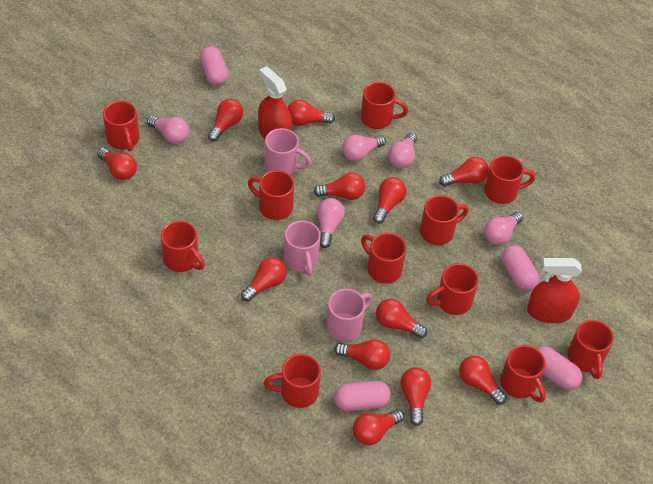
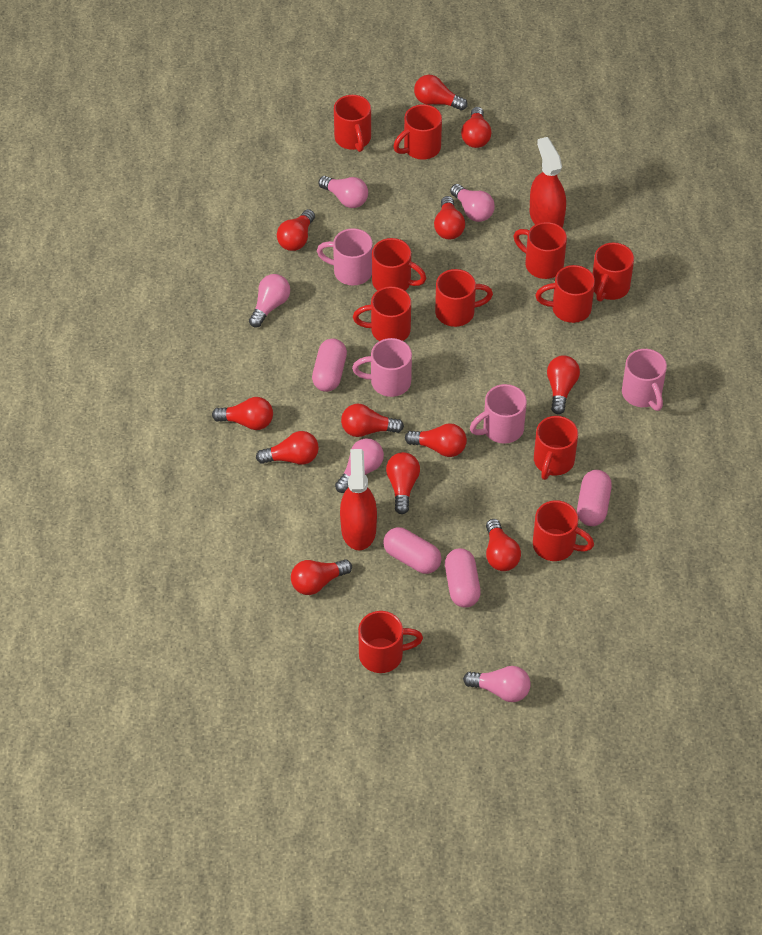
pink mug: 3 -> 4

